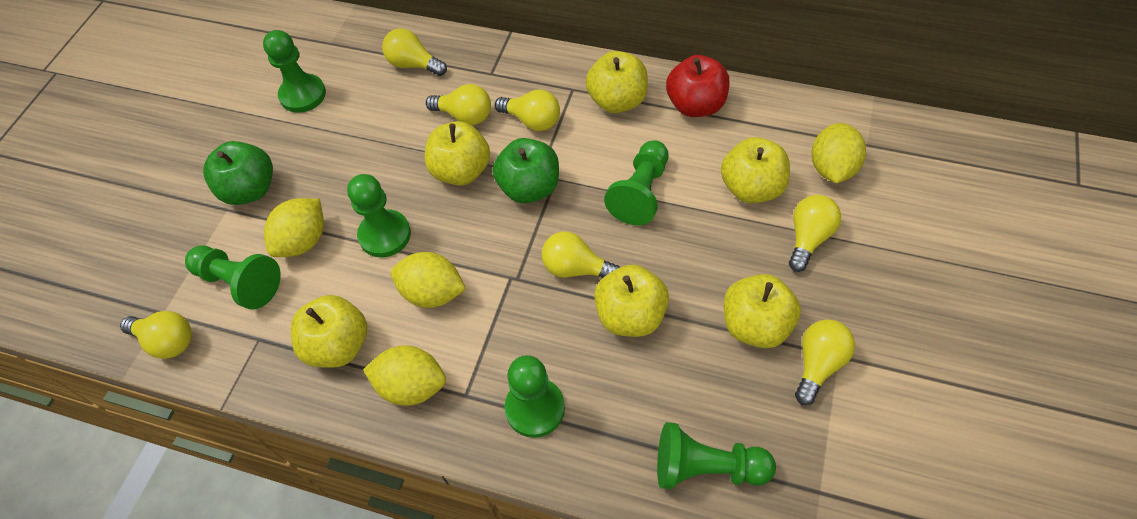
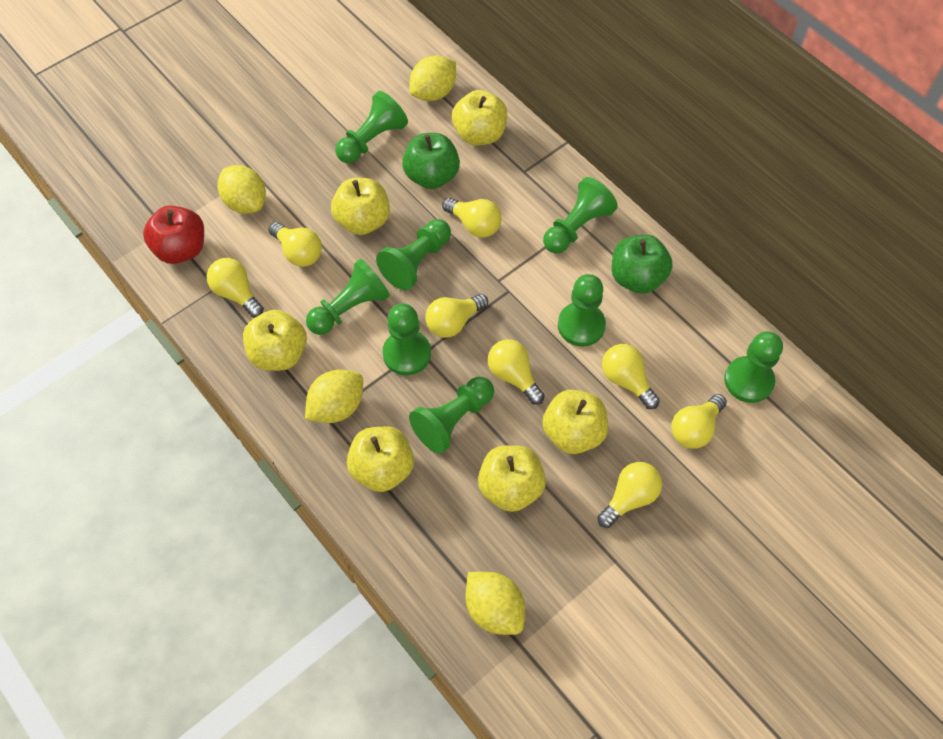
green pawn: 6 -> 8
yellow light bulb: 7 -> 8

